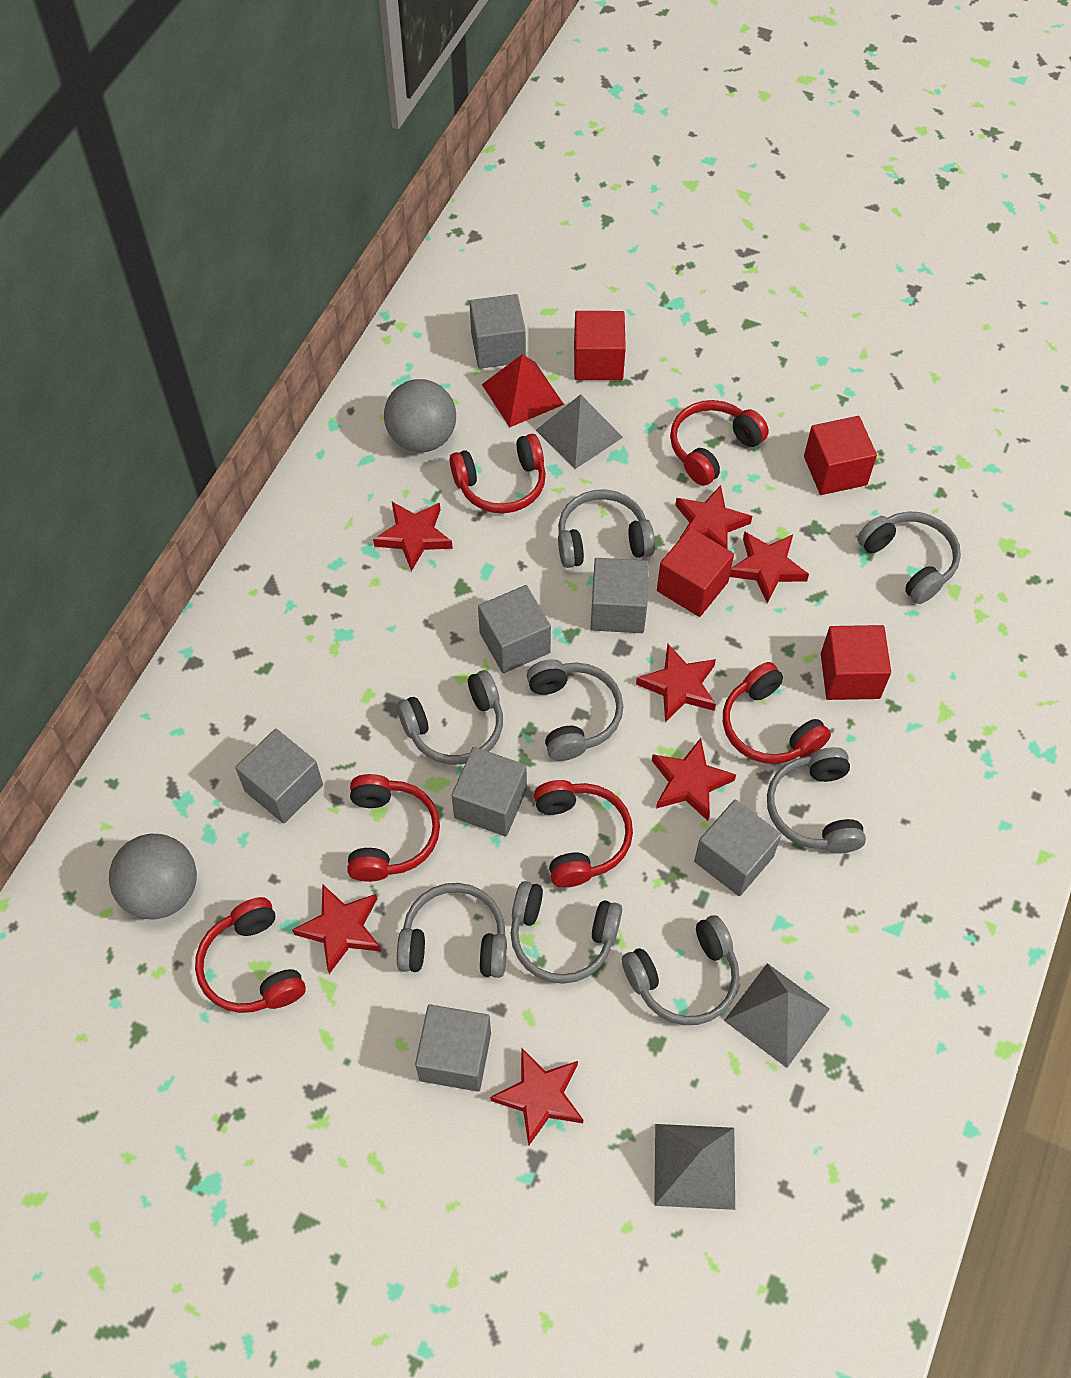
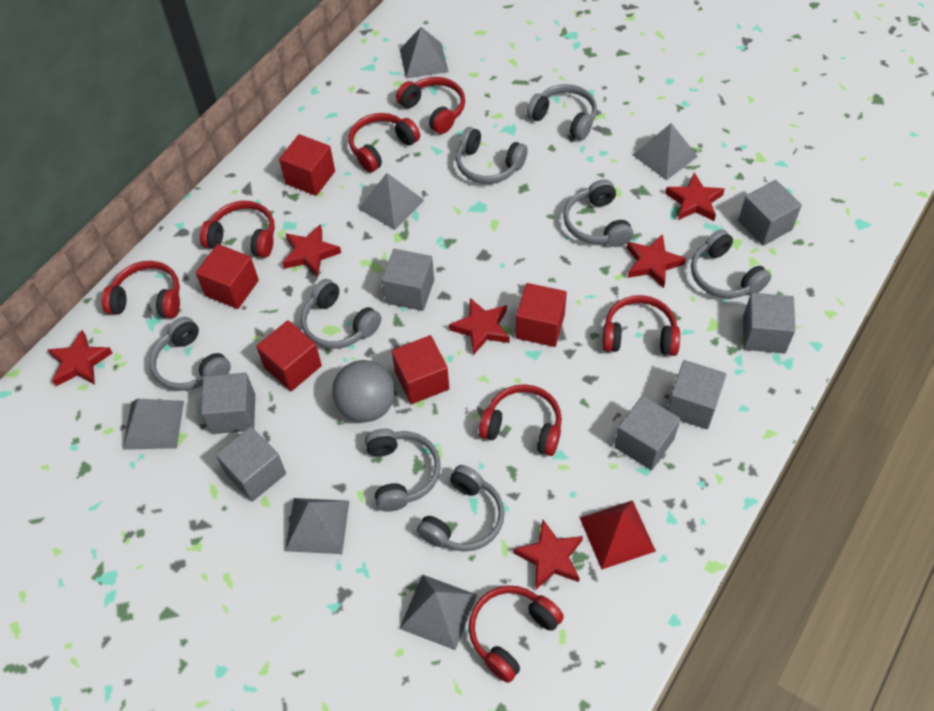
grey ball: 2 -> 1
grey pyramid: 3 -> 6
red cube: 4 -> 5
red headphones: 6 -> 7
red star: 7 -> 6

